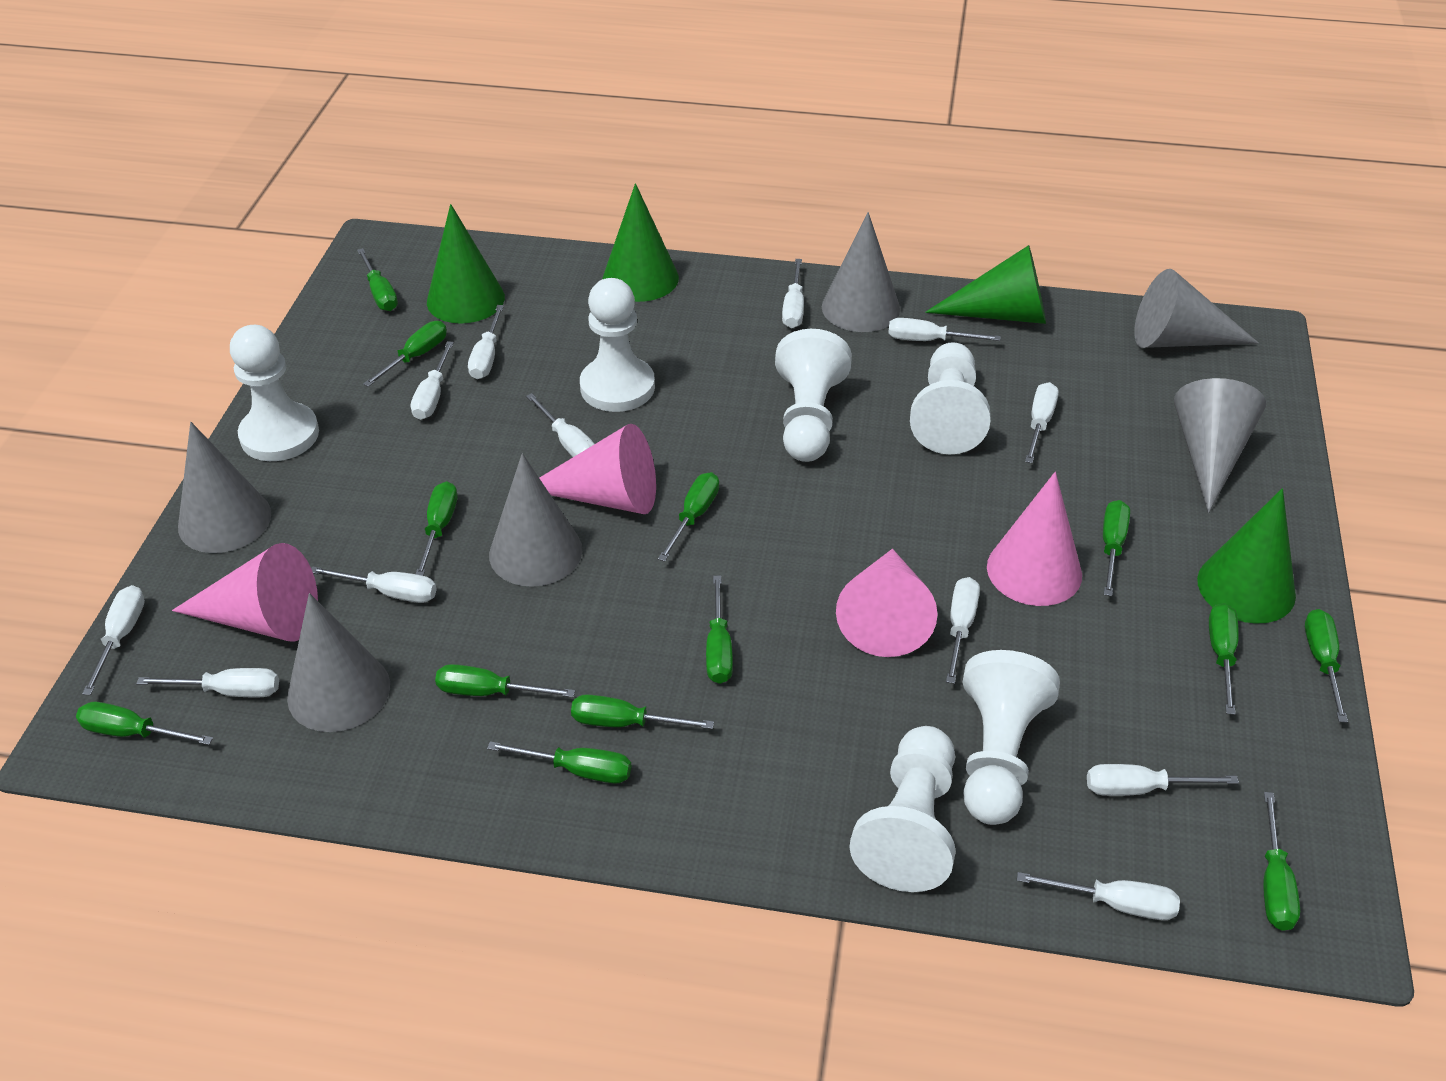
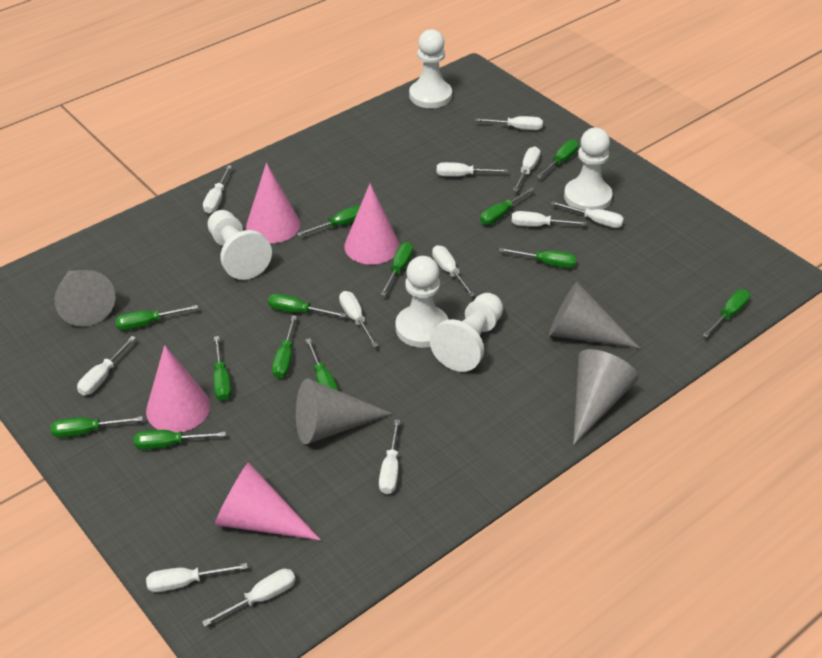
green cone: 4 -> 0
grey cone: 6 -> 4
white pawn: 6 -> 5

